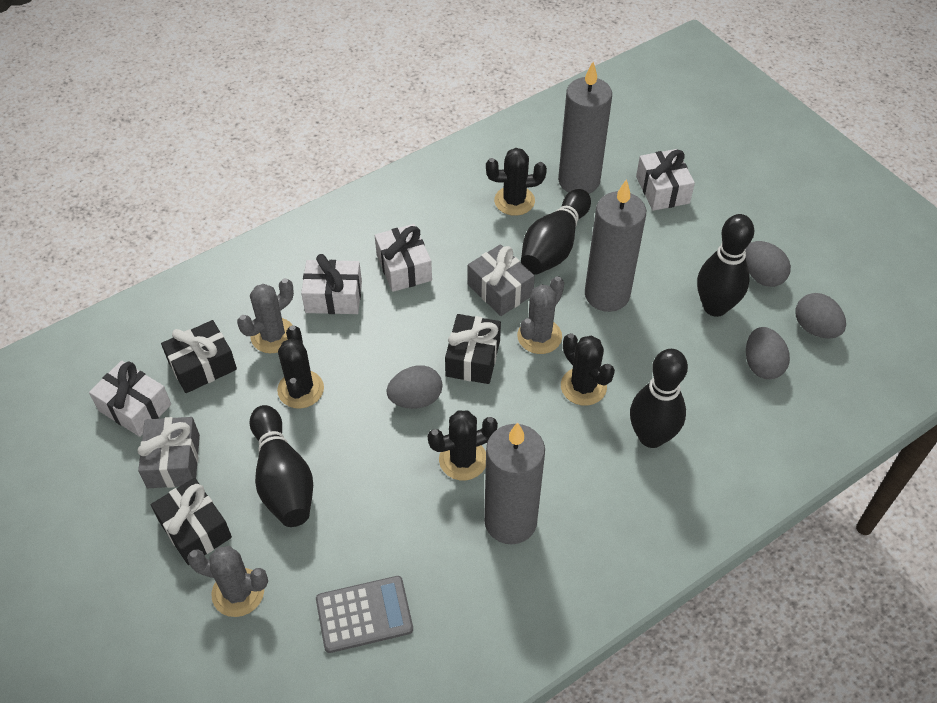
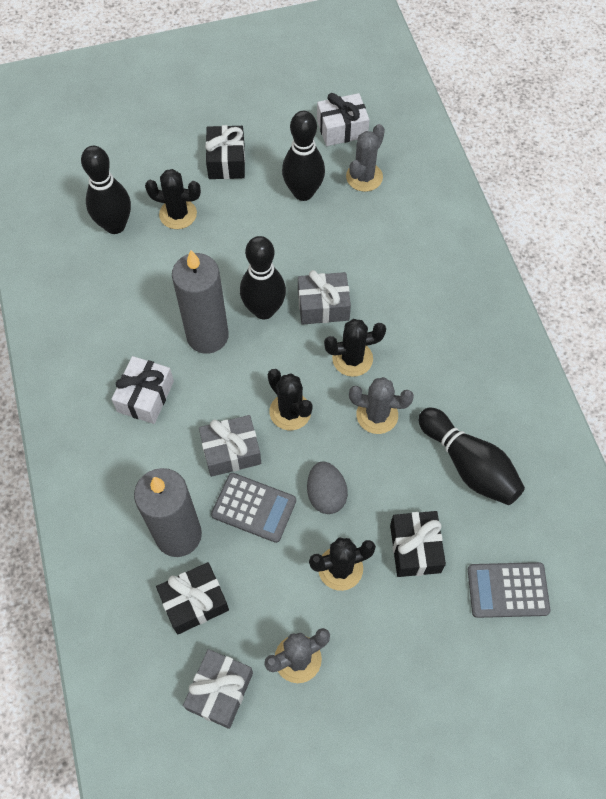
grey calculator: 1 -> 2
grey candle: 3 -> 2
grey egg: 4 -> 1
grey gift: 2 -> 3
white gift: 4 -> 2

